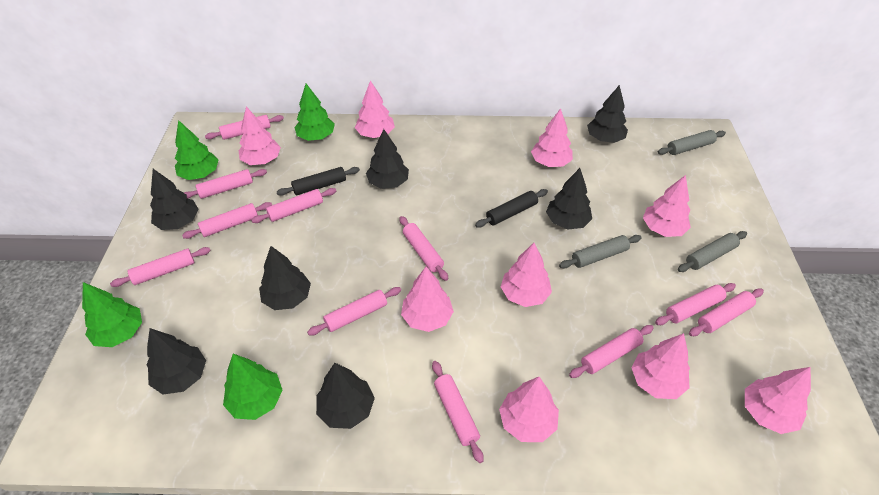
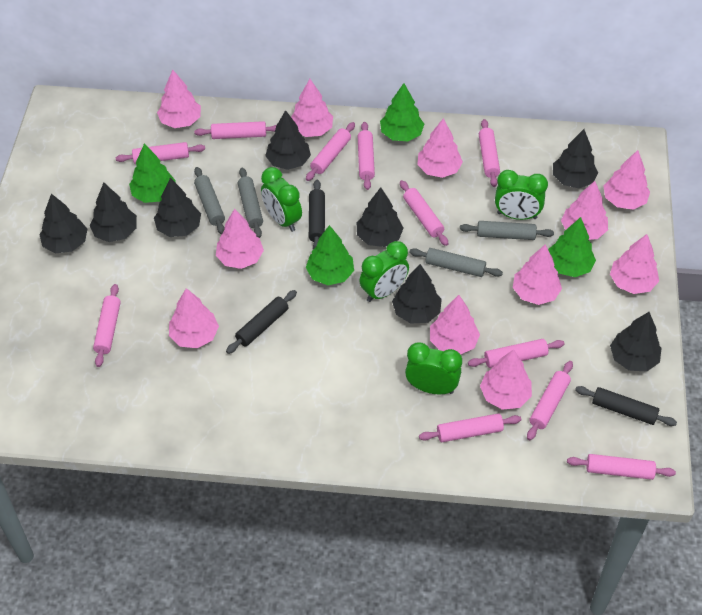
black rolling pin: 2 -> 3
black tree: 7 -> 8
green clock: 0 -> 4
grey rolling pin: 3 -> 4
pink tree: 9 -> 11

